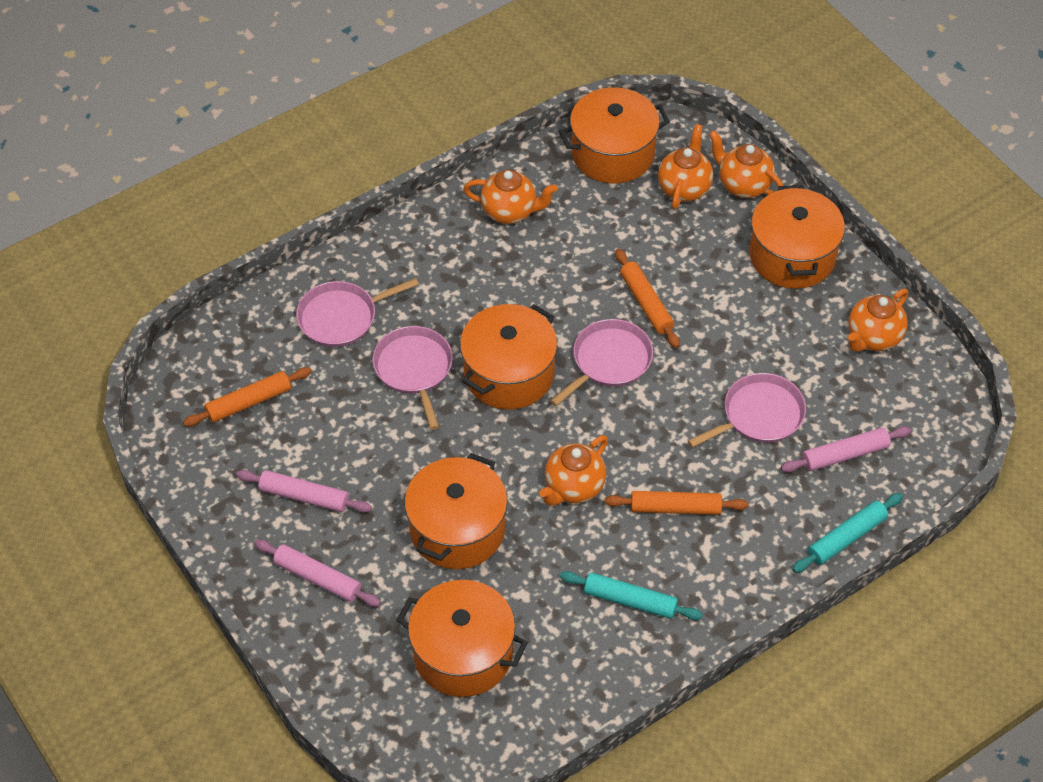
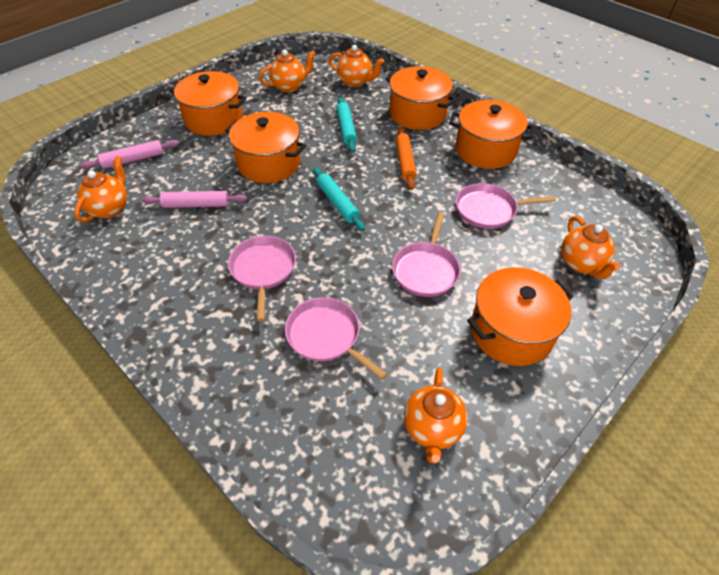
orange rolling pin: 3 -> 1
pink rolling pin: 3 -> 2

